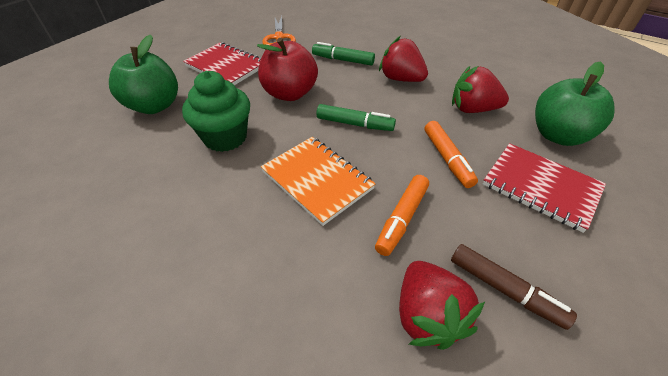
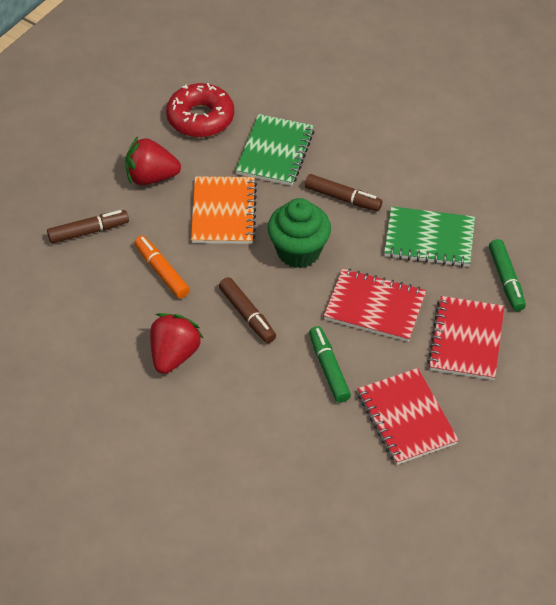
brown marker: 1 -> 3
green apple: 2 -> 0
green notebook: 0 -> 2
orange marker: 2 -> 1
orange scissors: 1 -> 0
red apple: 1 -> 0
red donut: 0 -> 1
red notebook: 2 -> 3
red strawberry: 3 -> 2

